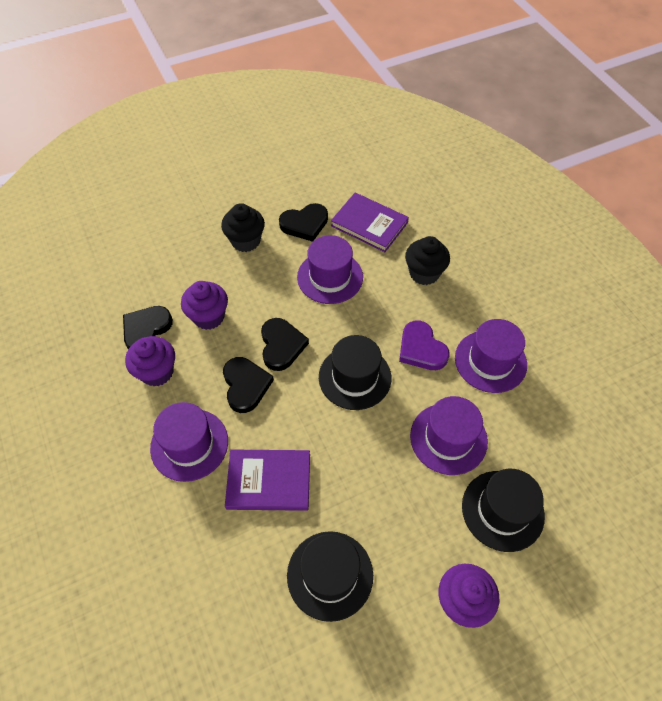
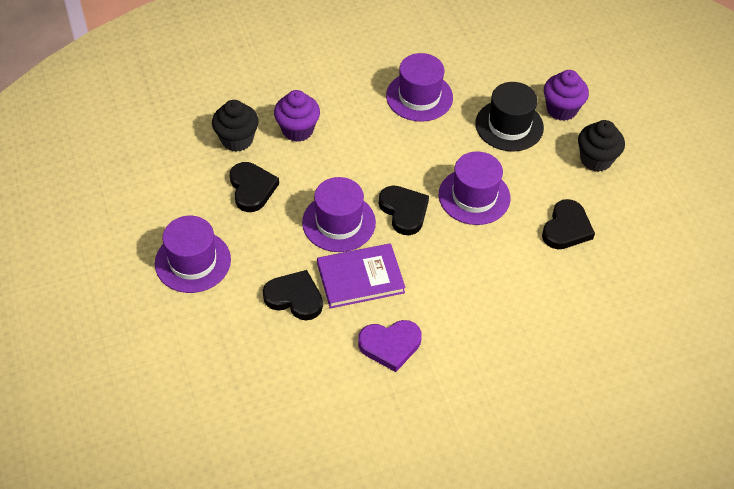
black hat: 3 -> 1
purple book: 2 -> 1
purple cupcake: 3 -> 2

